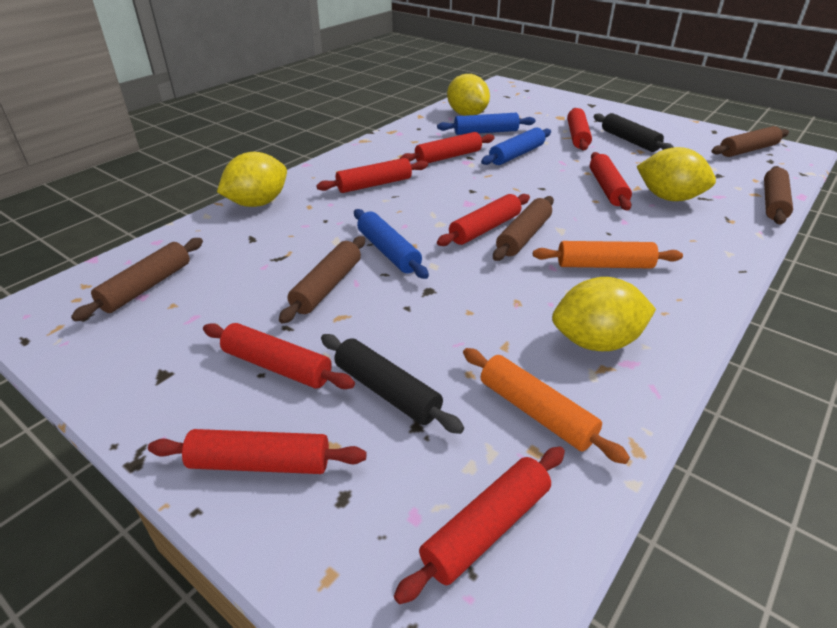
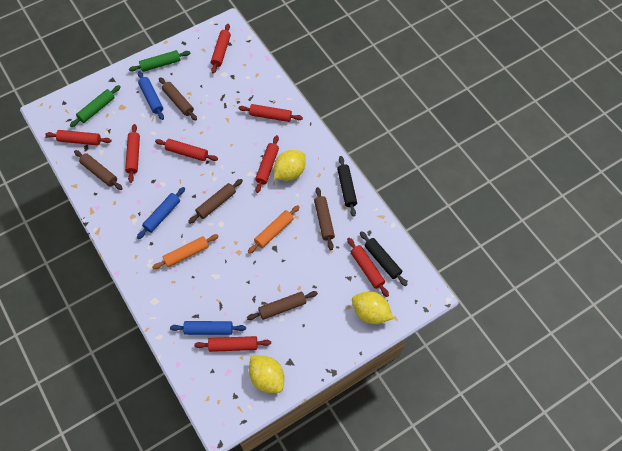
green rolling pin: 0 -> 2
yellow lemon: 4 -> 3

